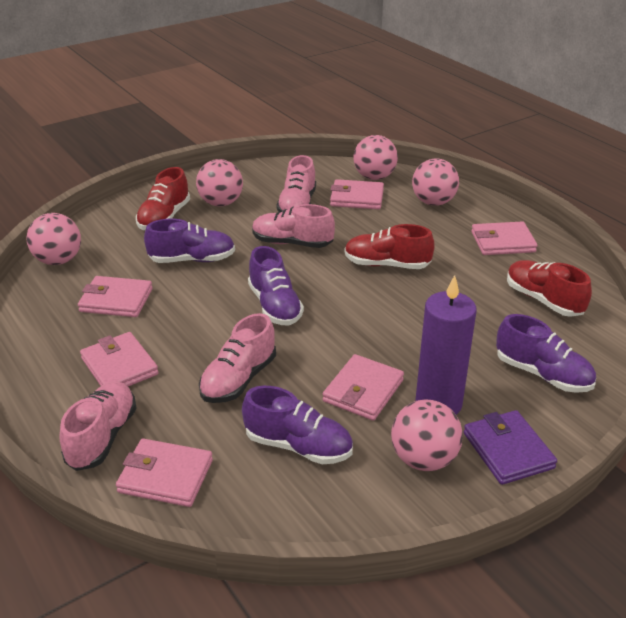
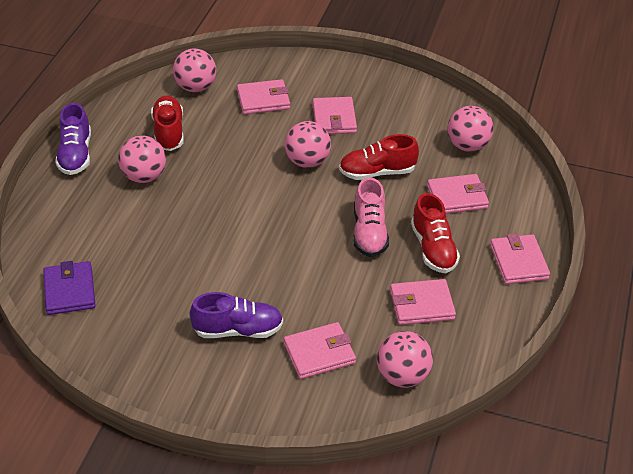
pink shoe: 4 -> 1
purple candle: 1 -> 0
purple shoe: 4 -> 2

